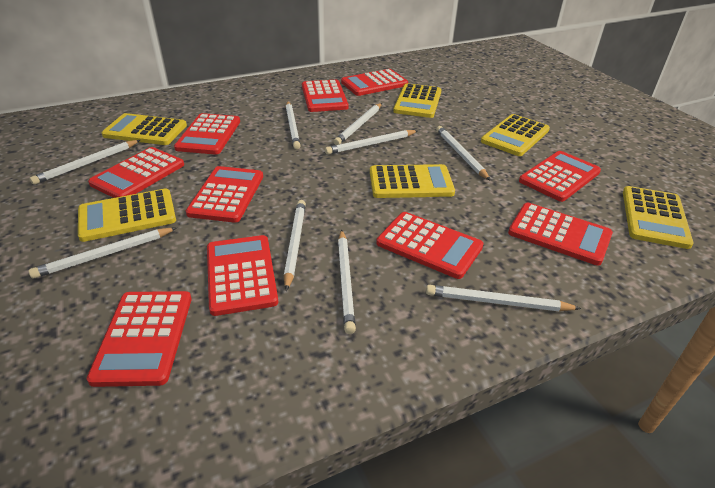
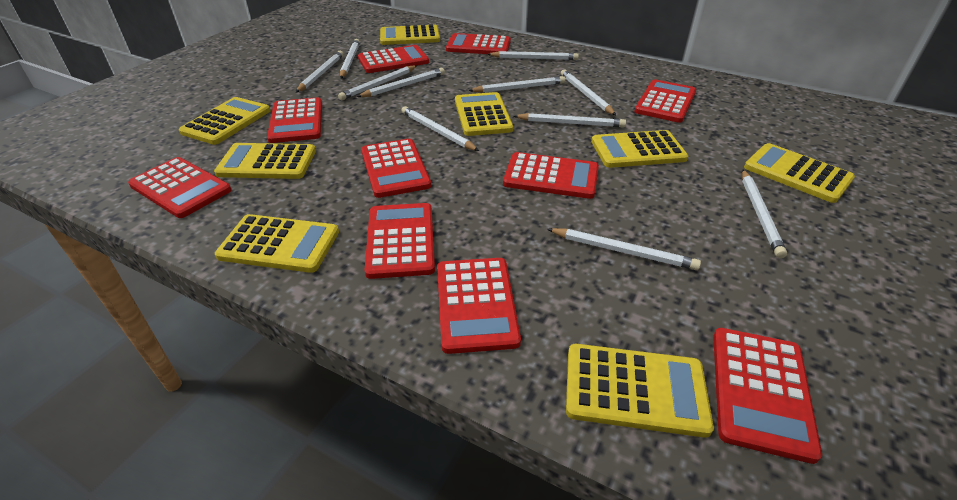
white pencil: 9 -> 11
yellow calculator: 6 -> 8

